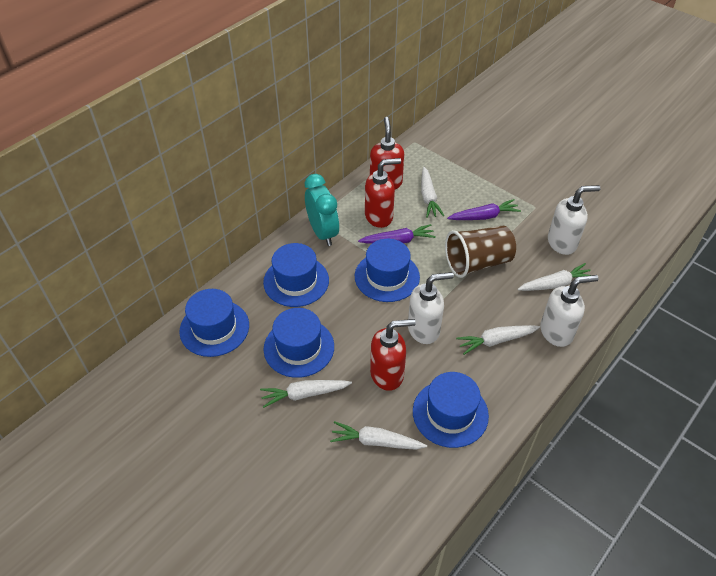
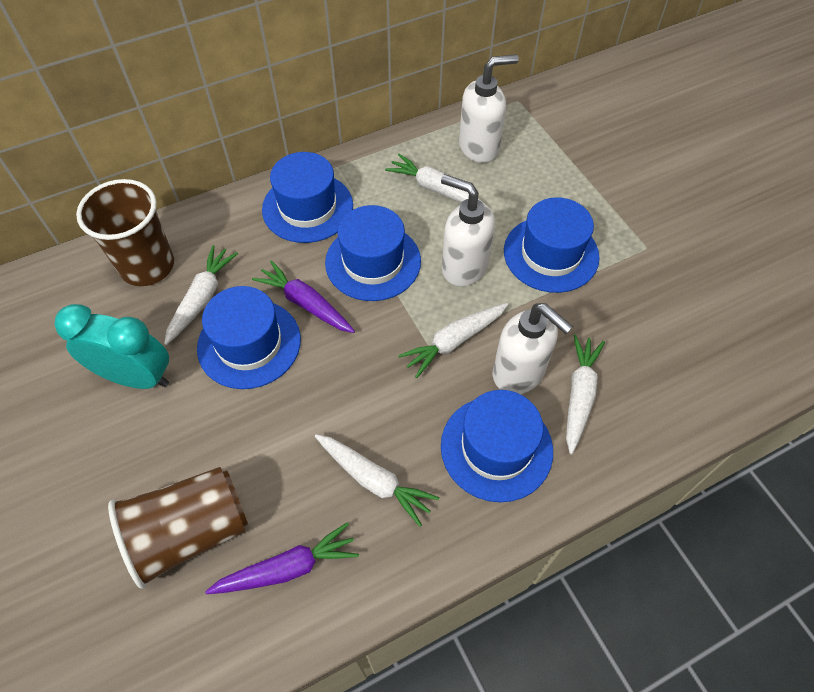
brown cup: 1 -> 2
red soap dispenser: 3 -> 0

